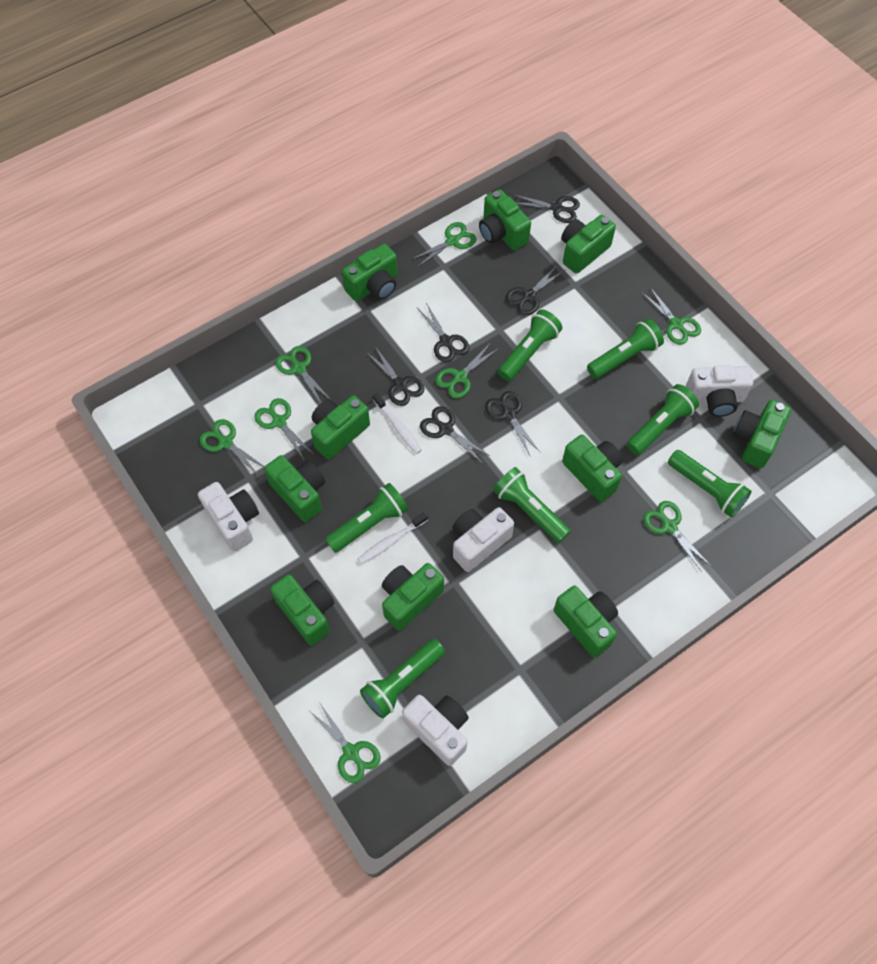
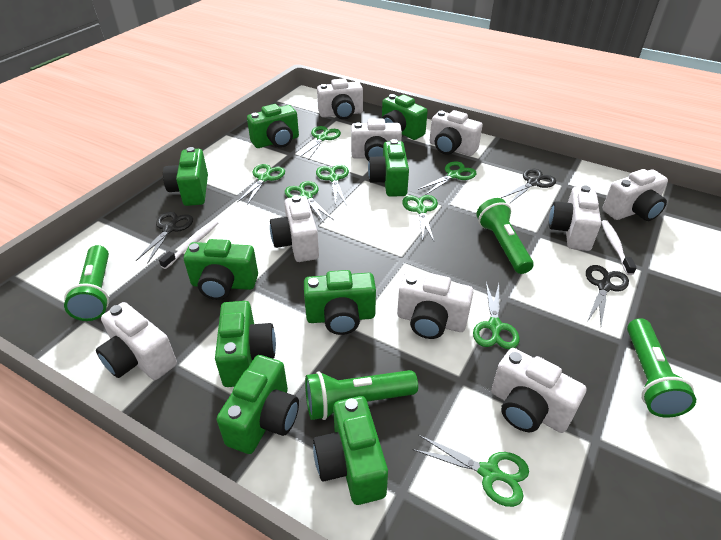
black scissors: 6 -> 3
green camera: 10 -> 9
green flashlight: 7 -> 4
white camera: 4 -> 9

